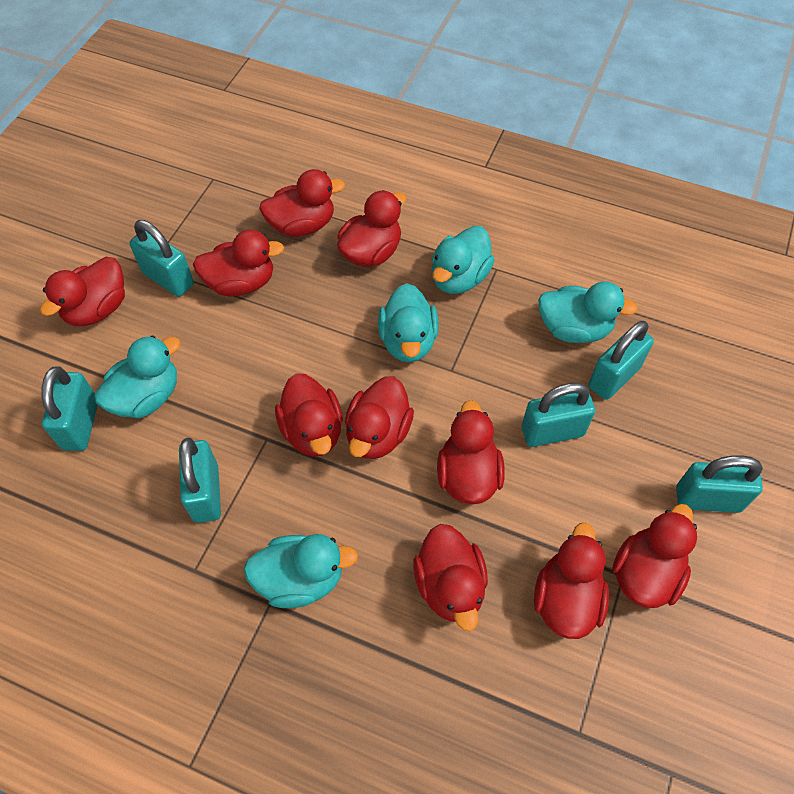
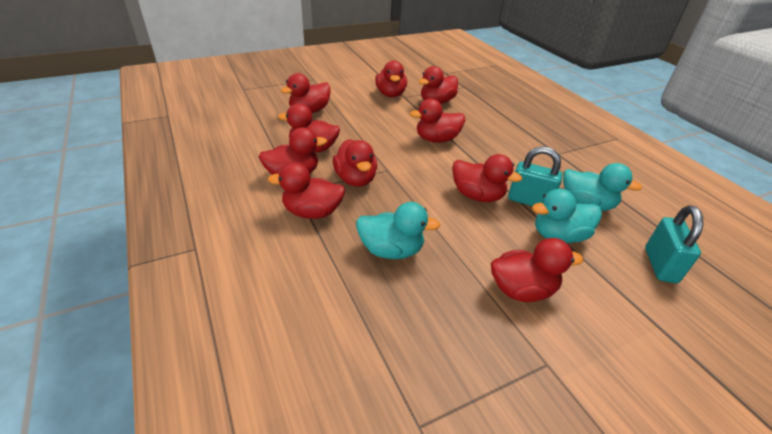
turquoise duck: 5 -> 3
turquoise padlock: 6 -> 2

